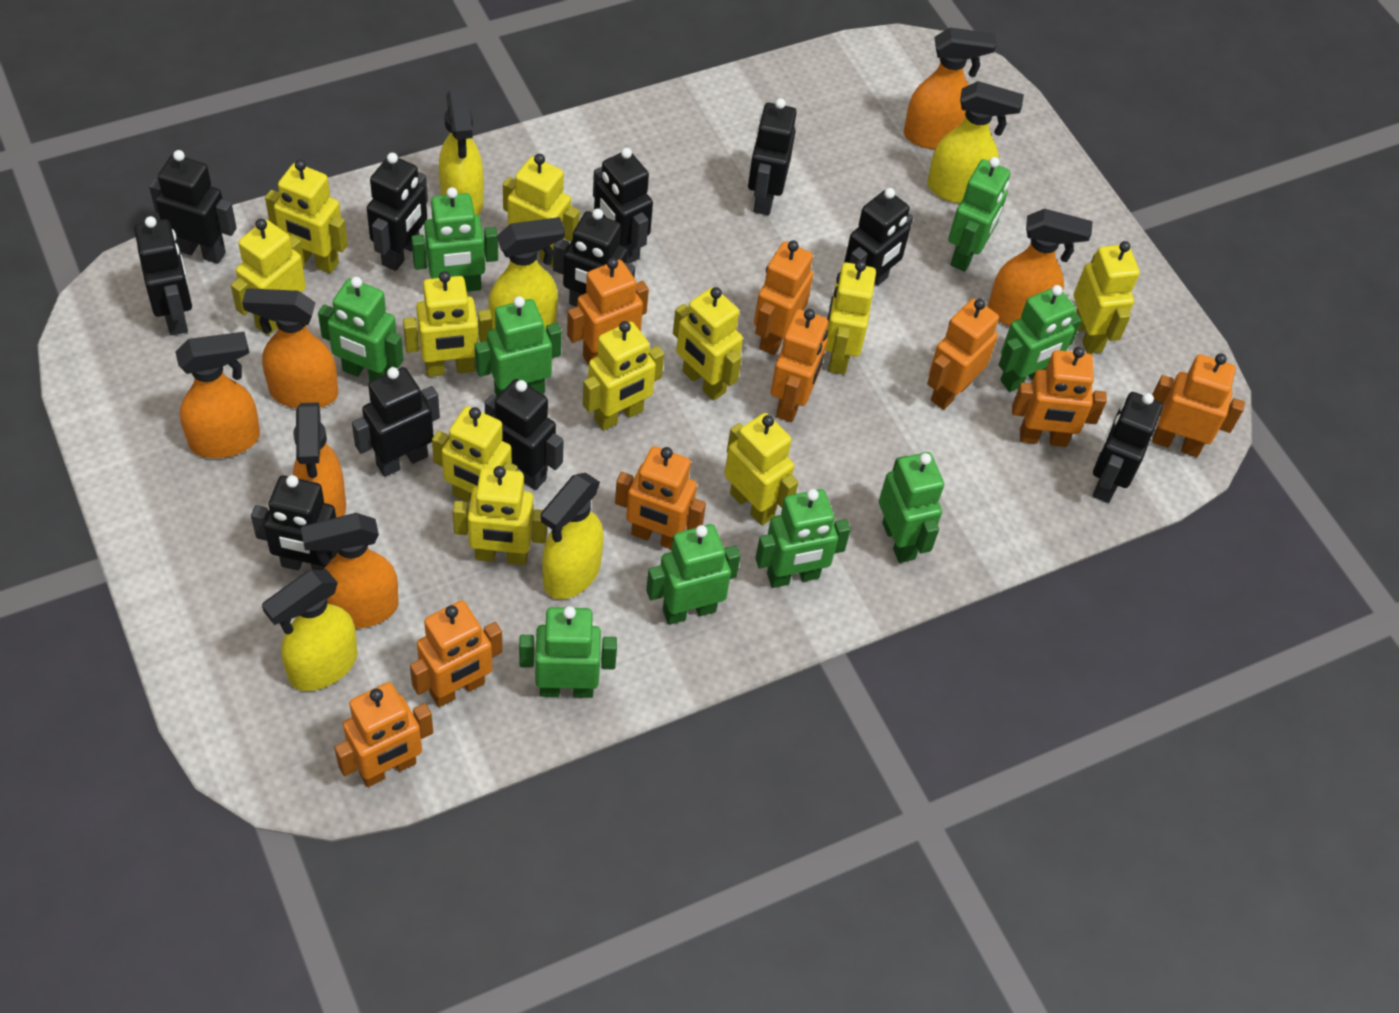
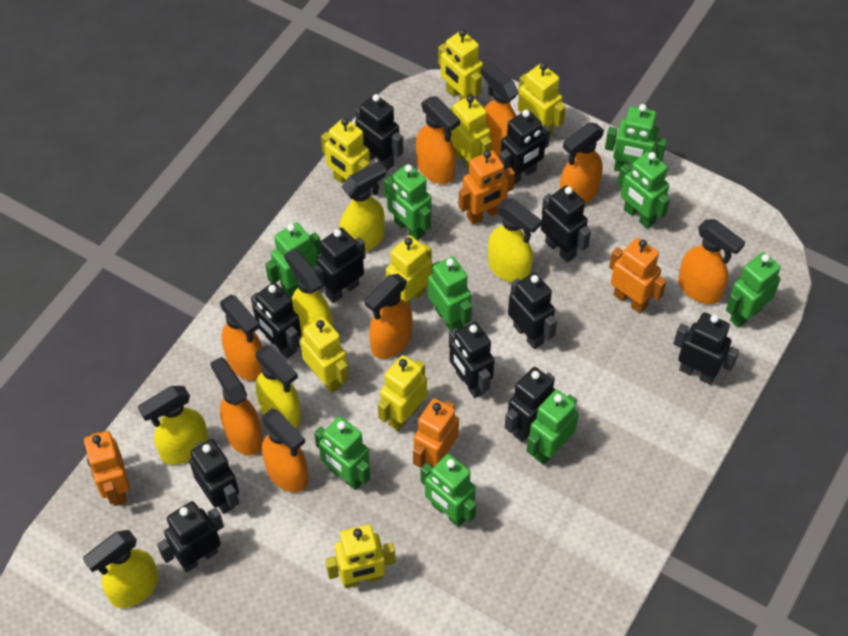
orange robot: 9 -> 4
orange spray bottle: 6 -> 8
yellow robot: 11 -> 8
yellow spray bottle: 5 -> 6

